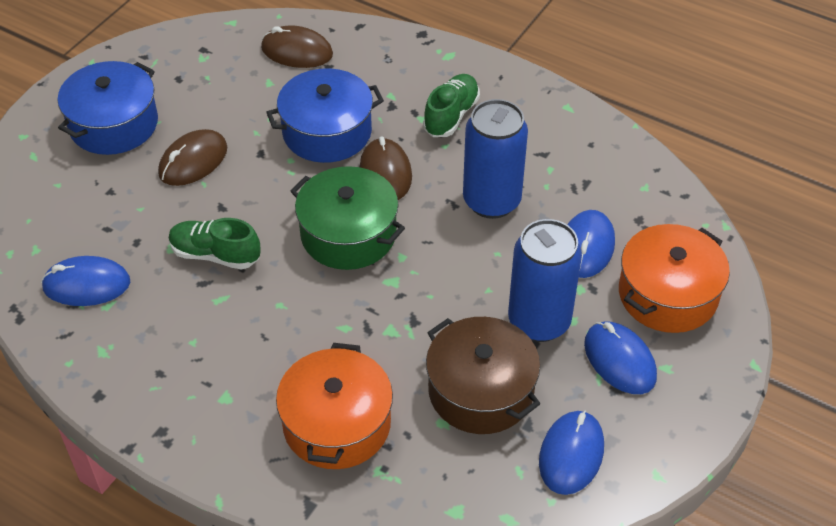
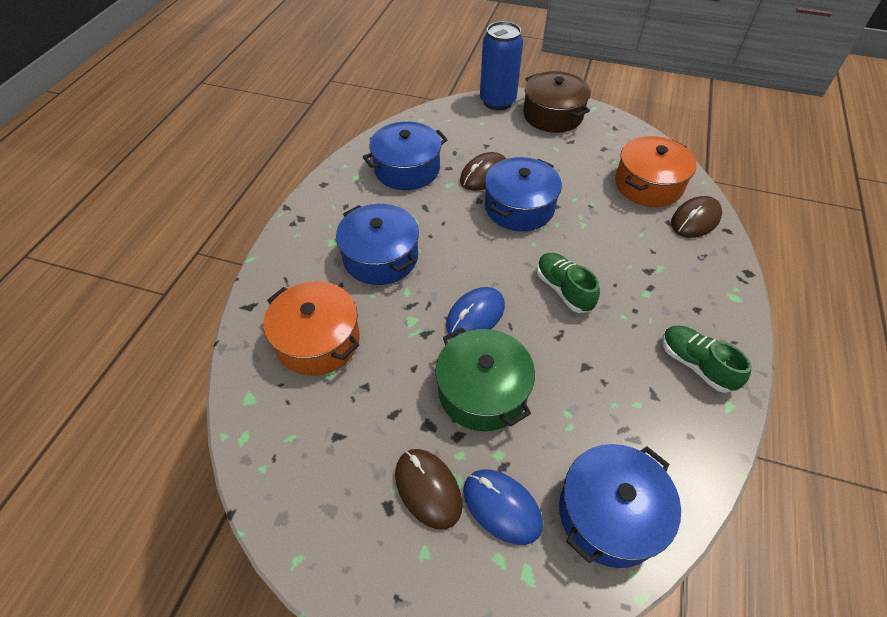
blue can: 2 -> 1
blue mouse: 4 -> 2
blue pot: 2 -> 4

